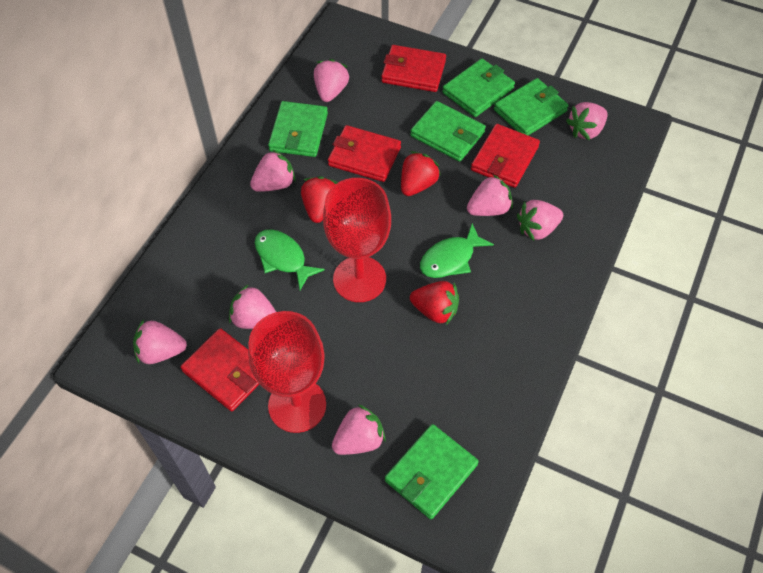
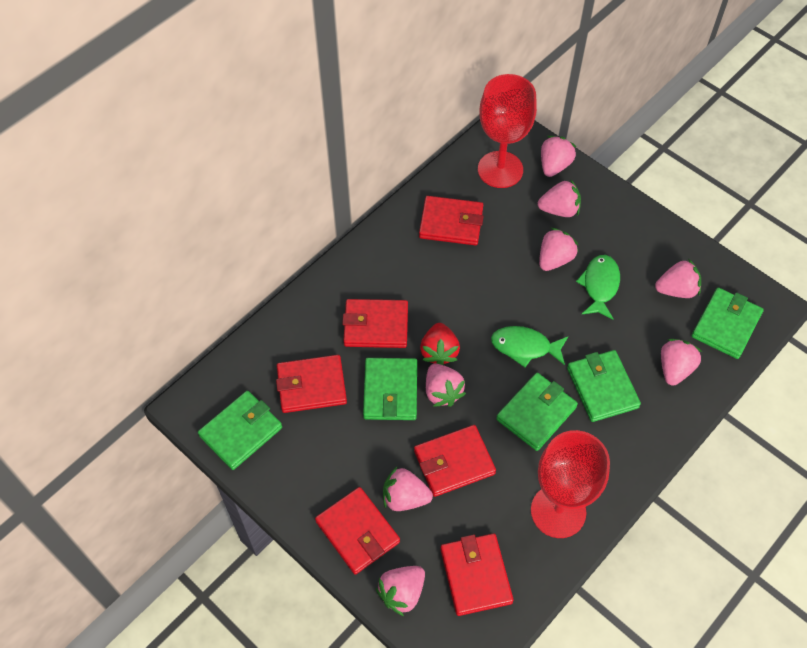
red strawberry: 3 -> 1
red wallet: 4 -> 6

